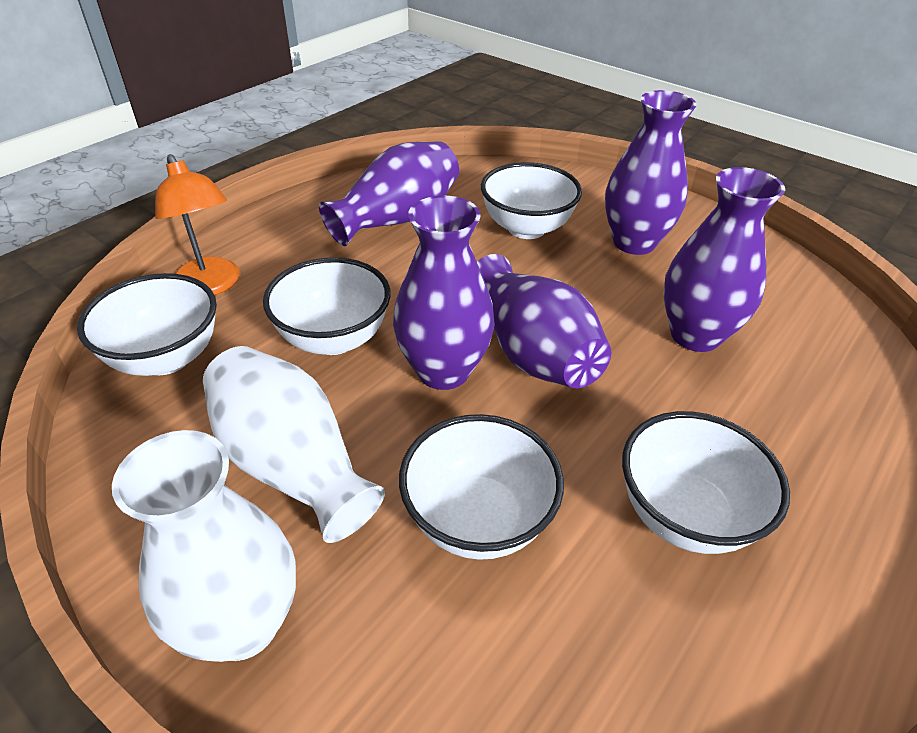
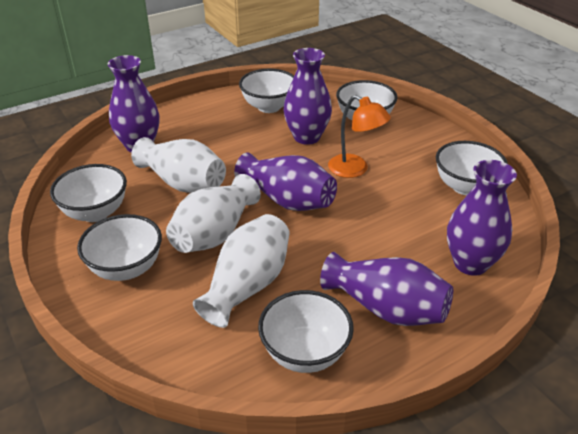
white bowl: 5 -> 6
white vase: 2 -> 3

